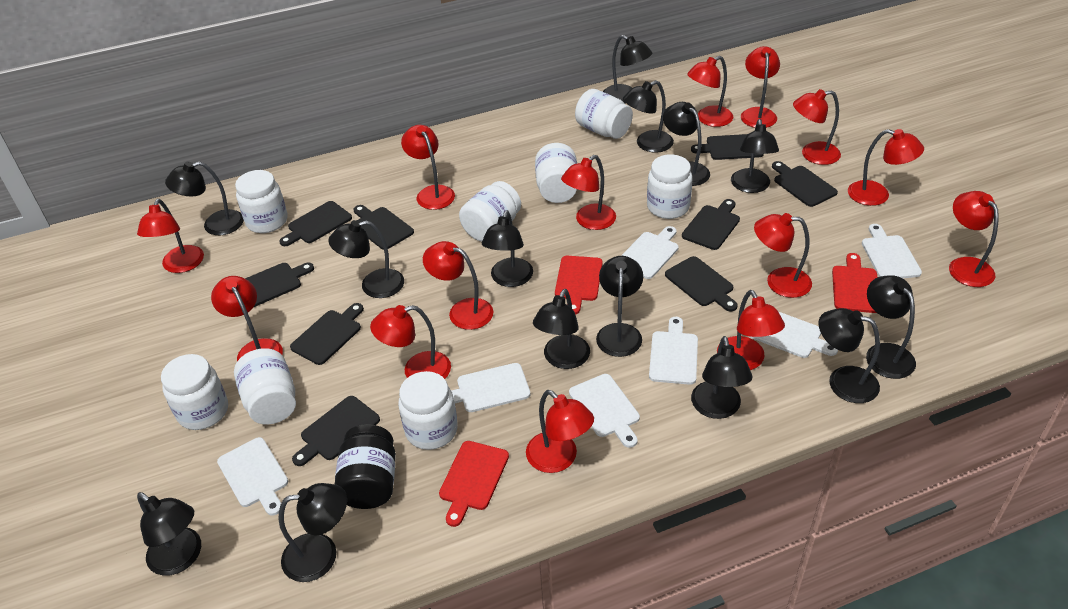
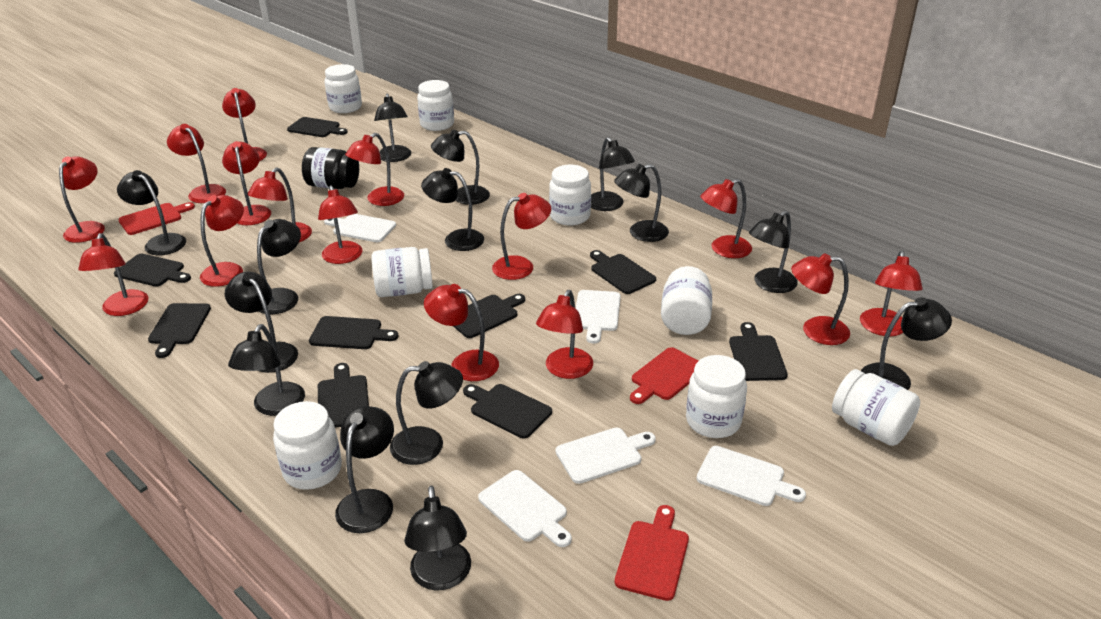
red lamp: 14 -> 15
white cutting board: 7 -> 5

